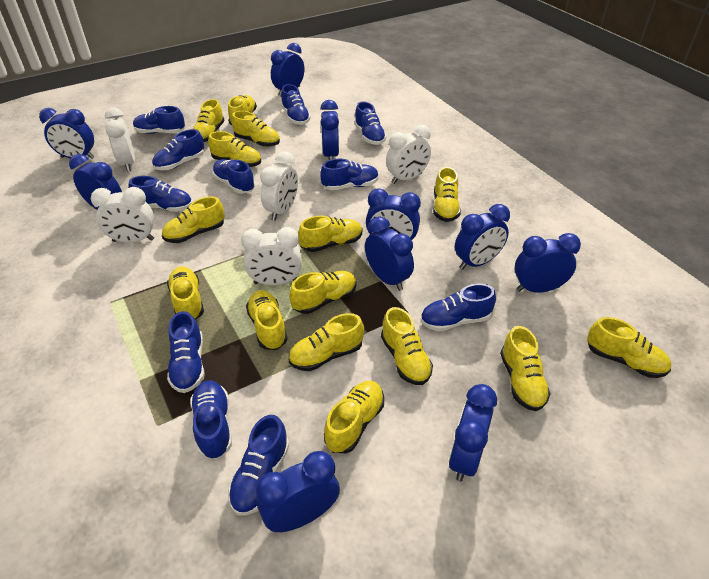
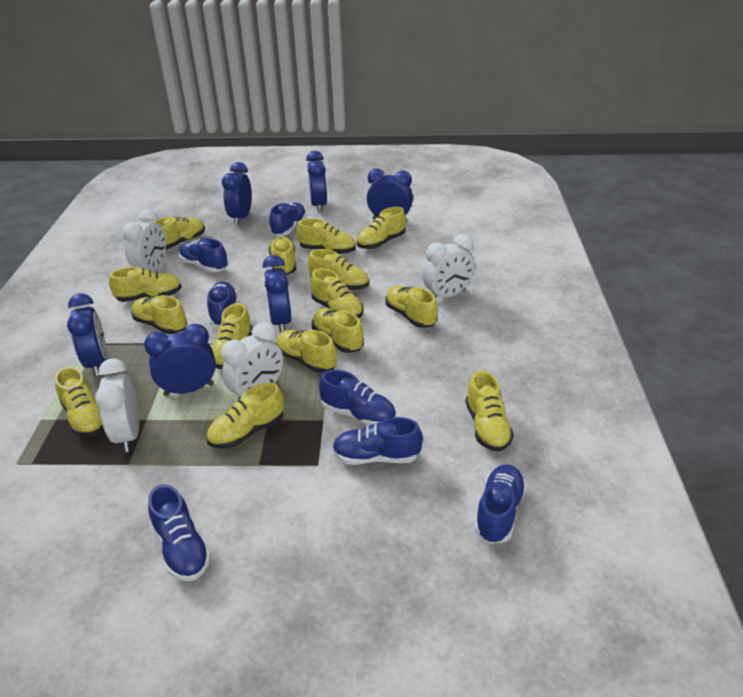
blue clock: 10 -> 6
blue shoe: 11 -> 7
white clock: 5 -> 4

